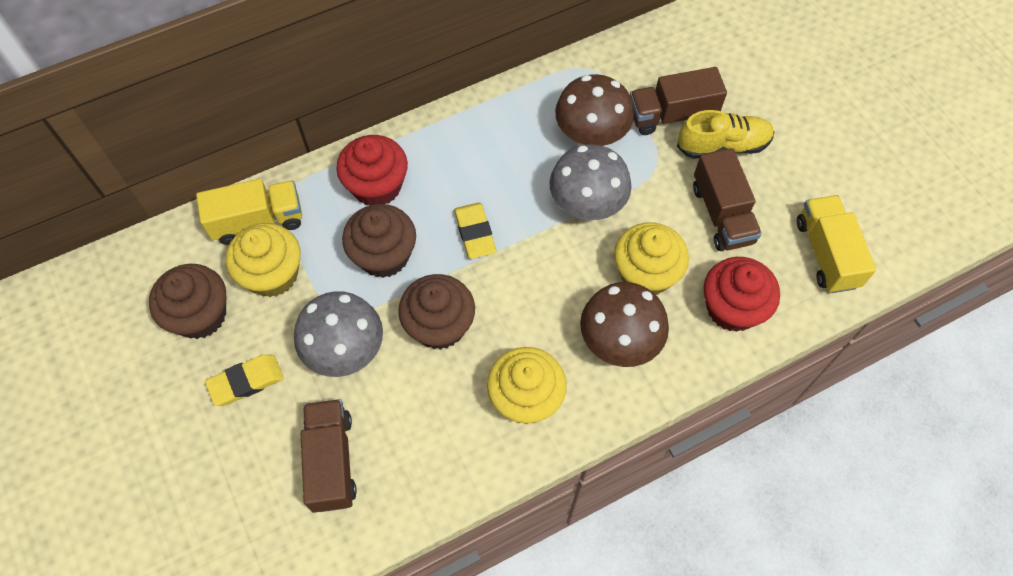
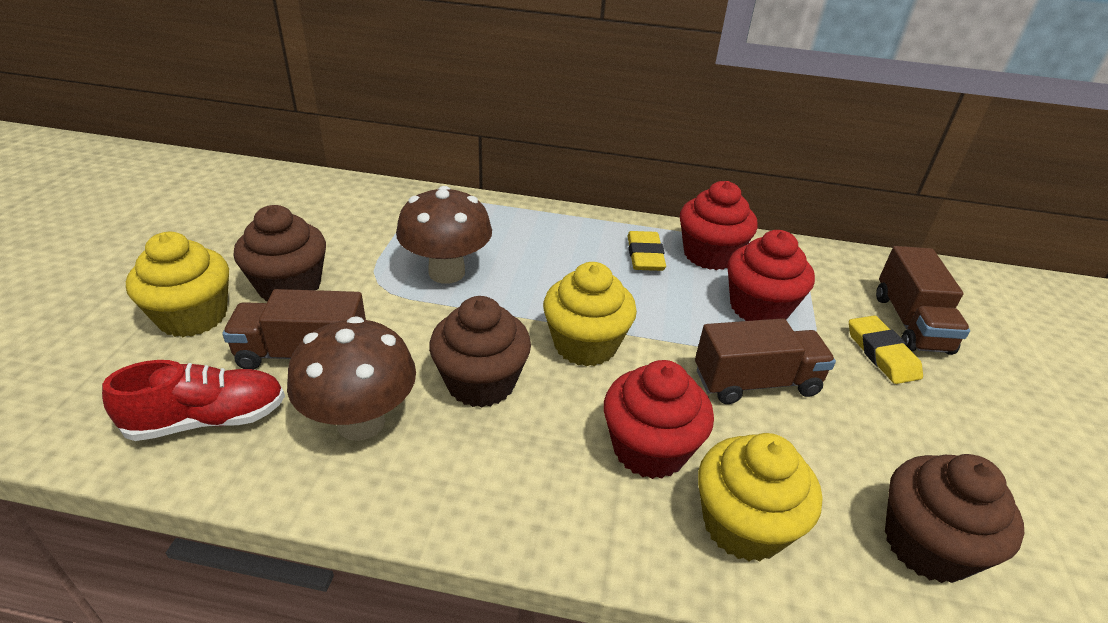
grey mushroom: 2 -> 0
red cupcake: 2 -> 3
red shoe: 0 -> 1
yellow shoe: 1 -> 0
yellow truck: 2 -> 0

